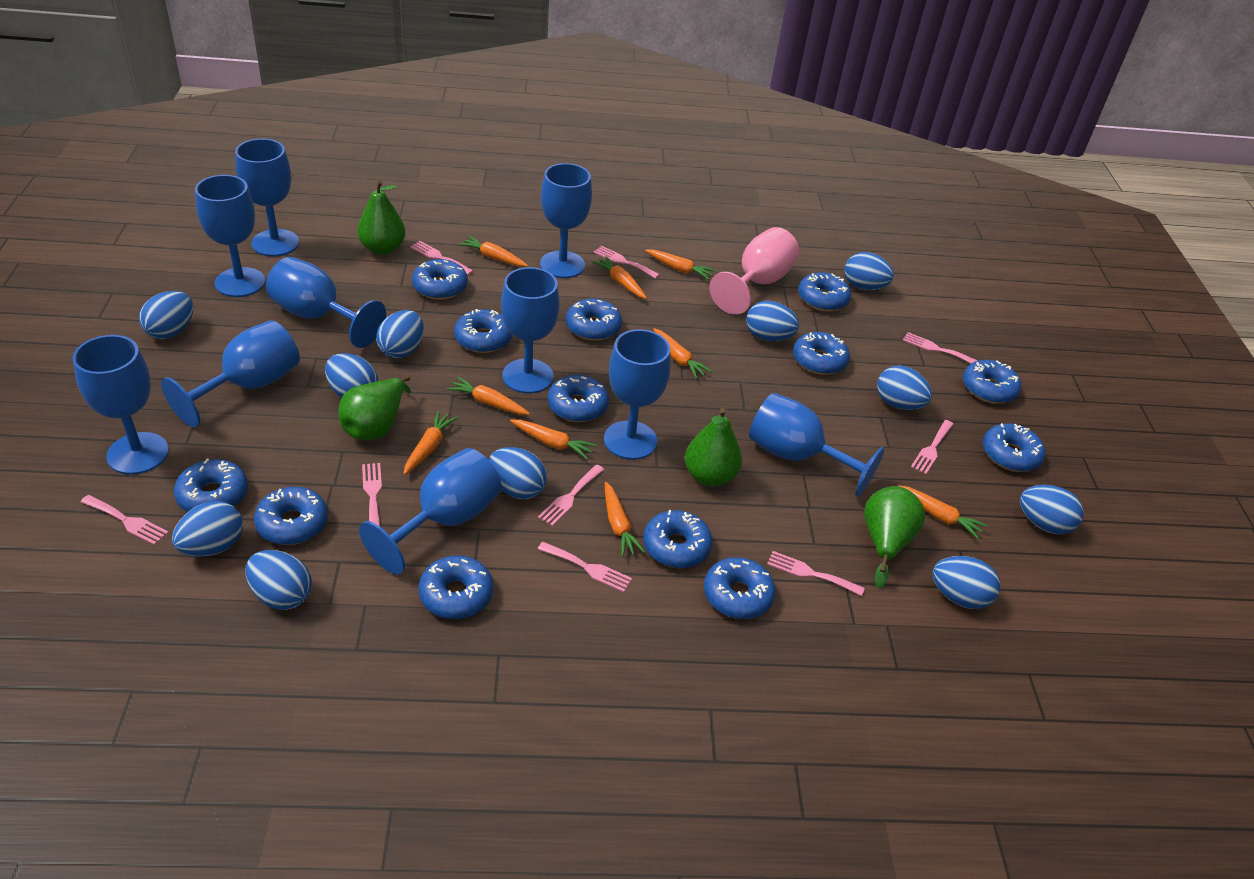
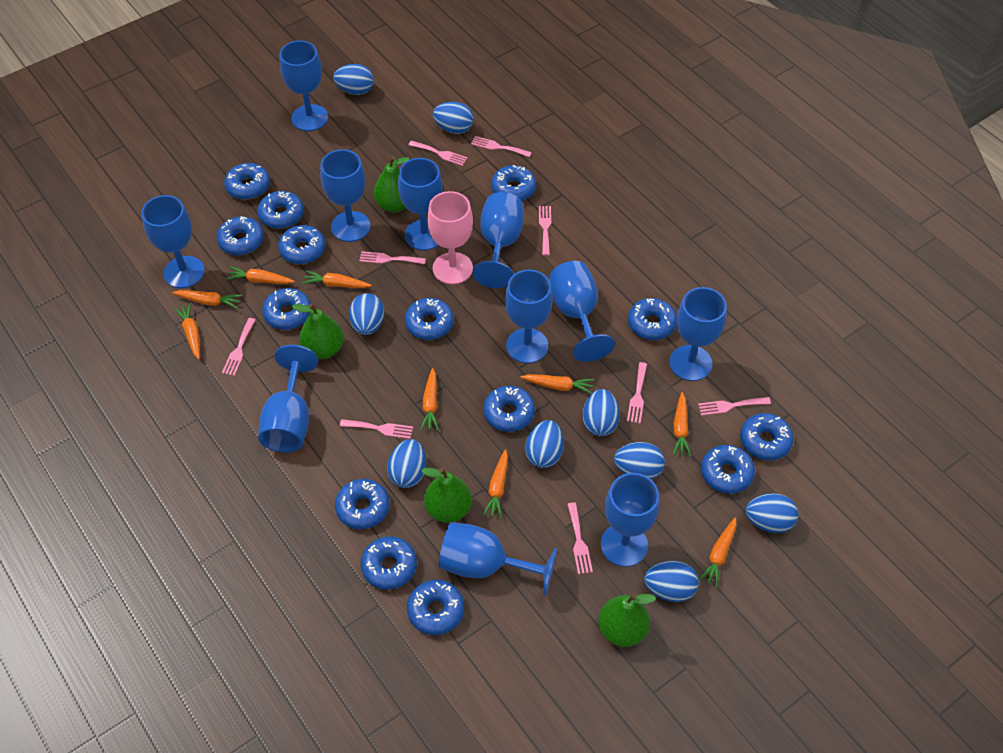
blue donut: 13 -> 14
blue egg: 11 -> 9
blue goblet: 10 -> 11

